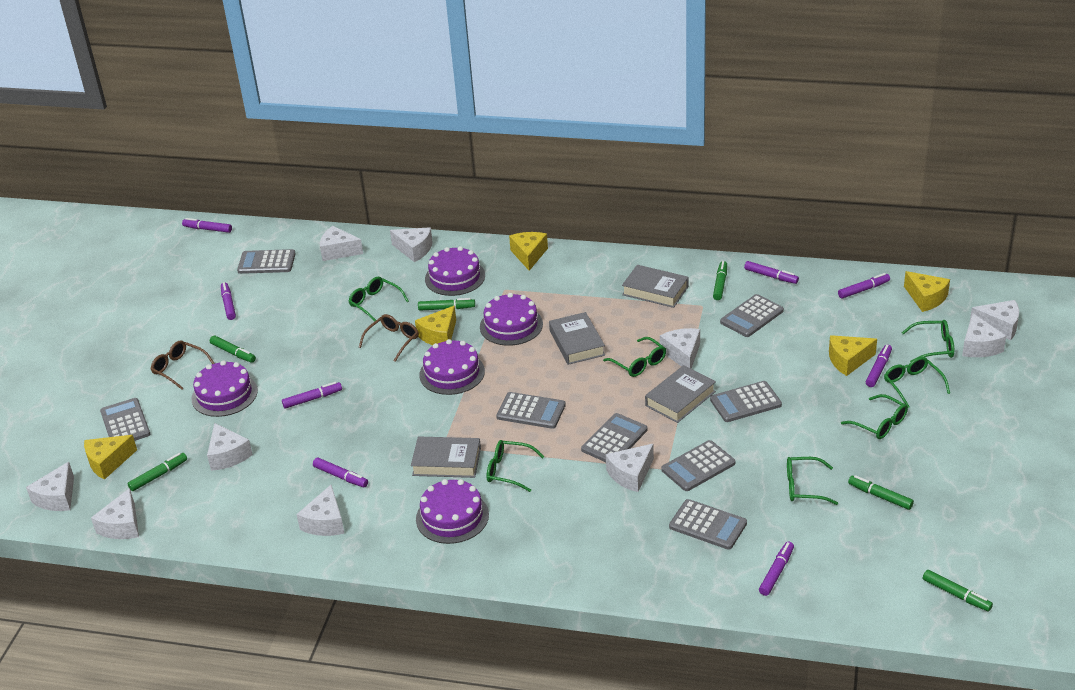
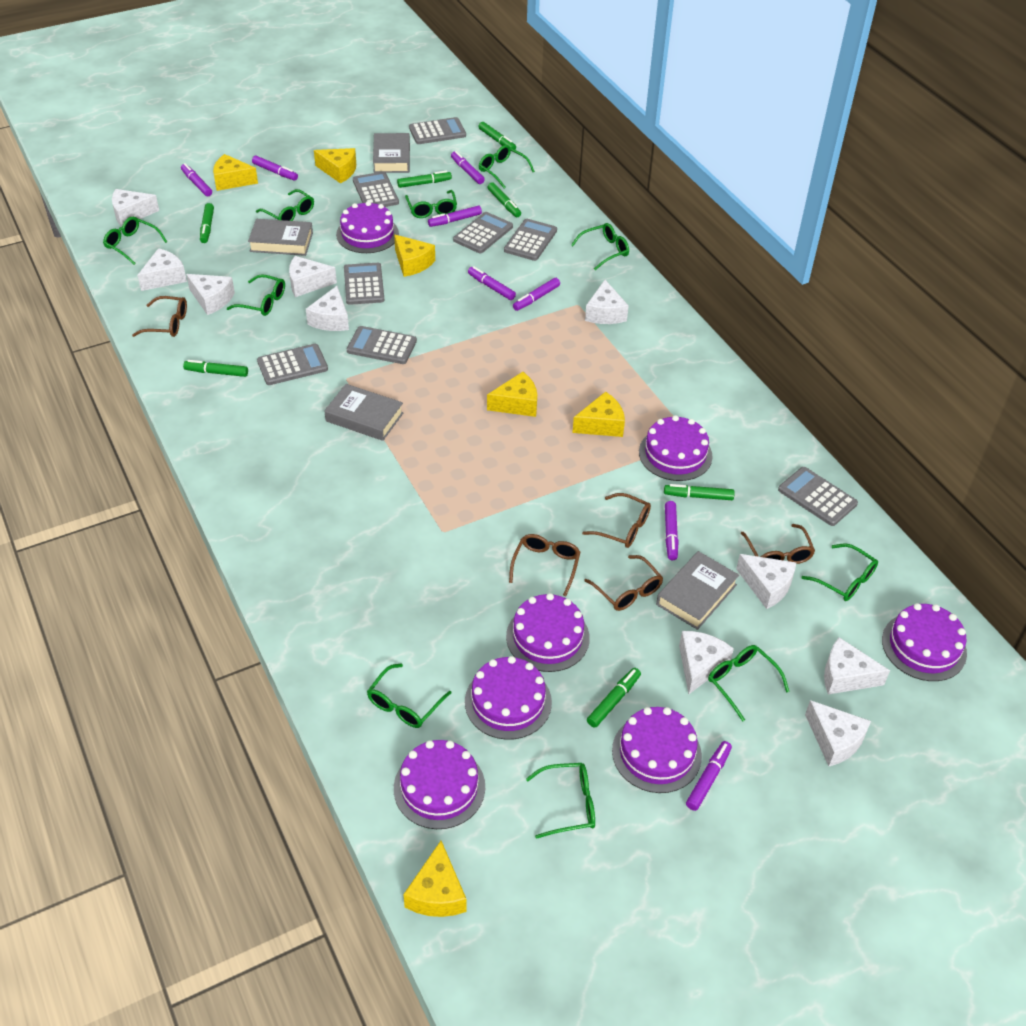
brown glasses: 2 -> 5
green glasses: 7 -> 10
green marker: 6 -> 7
purple cake: 5 -> 7
yellow cheese: 5 -> 6

